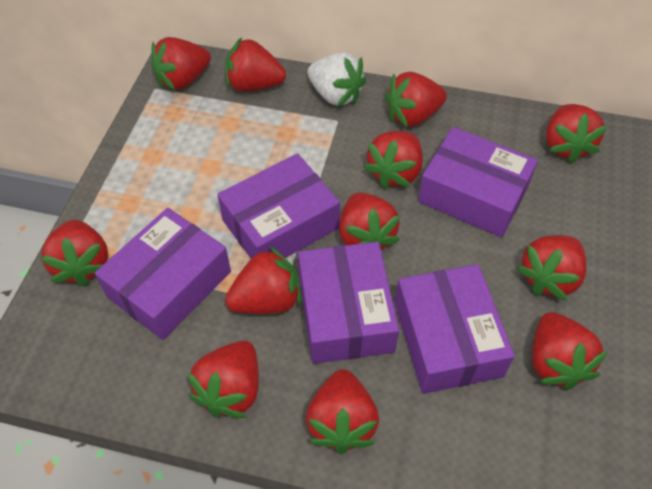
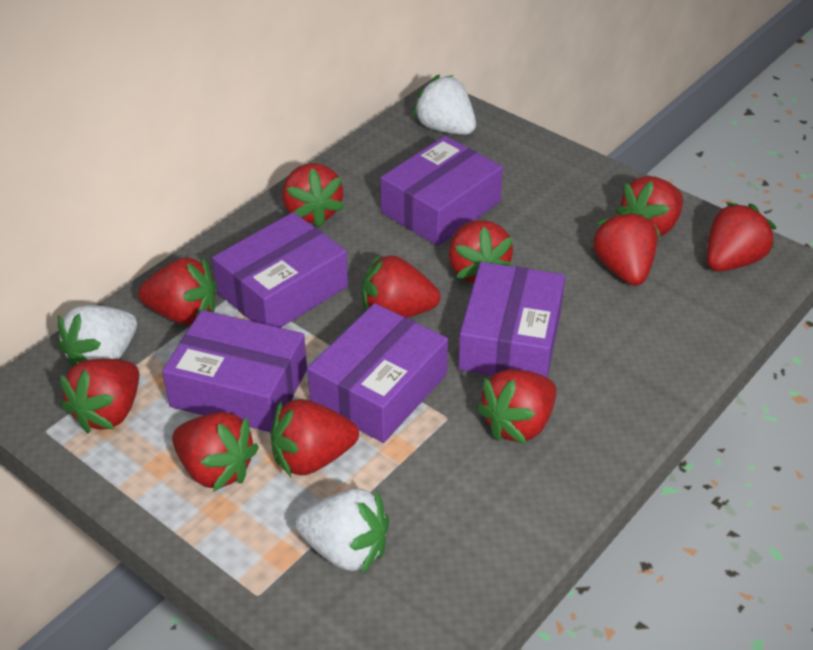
red strawberry: 12 -> 11
white strawberry: 1 -> 3

